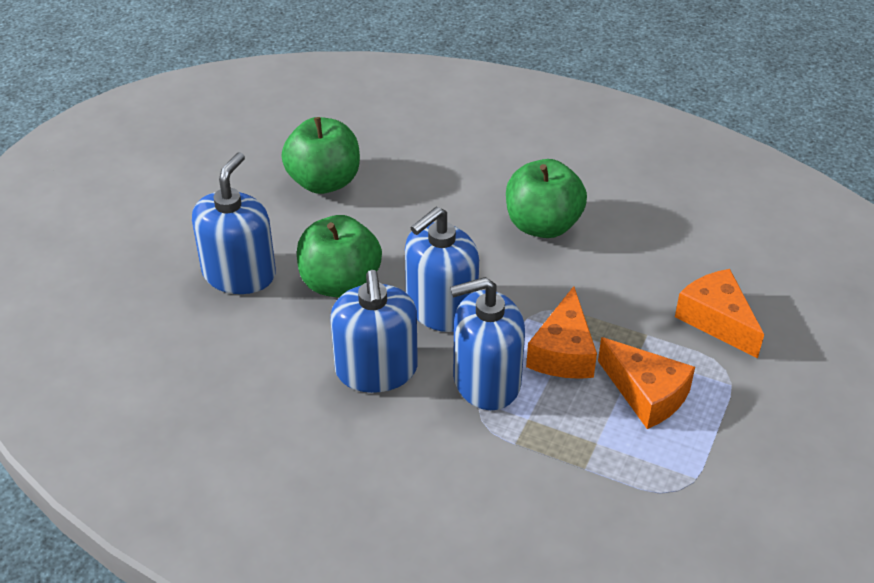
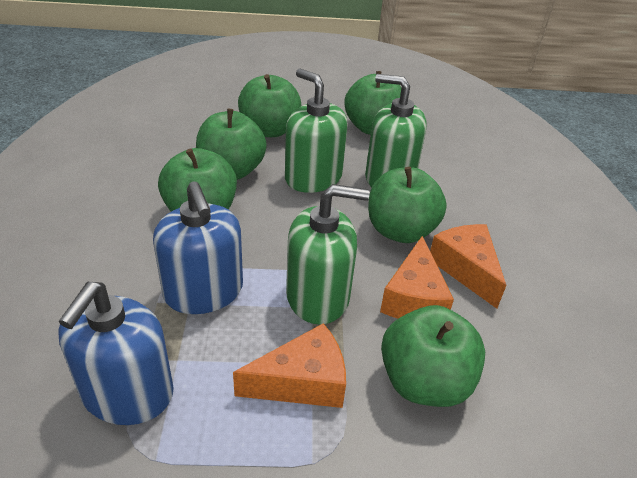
blue soap dispenser: 4 -> 2
green apple: 3 -> 6
green soap dispenser: 0 -> 3

